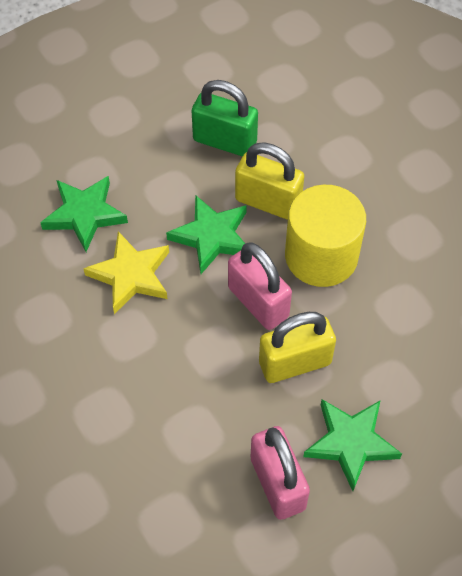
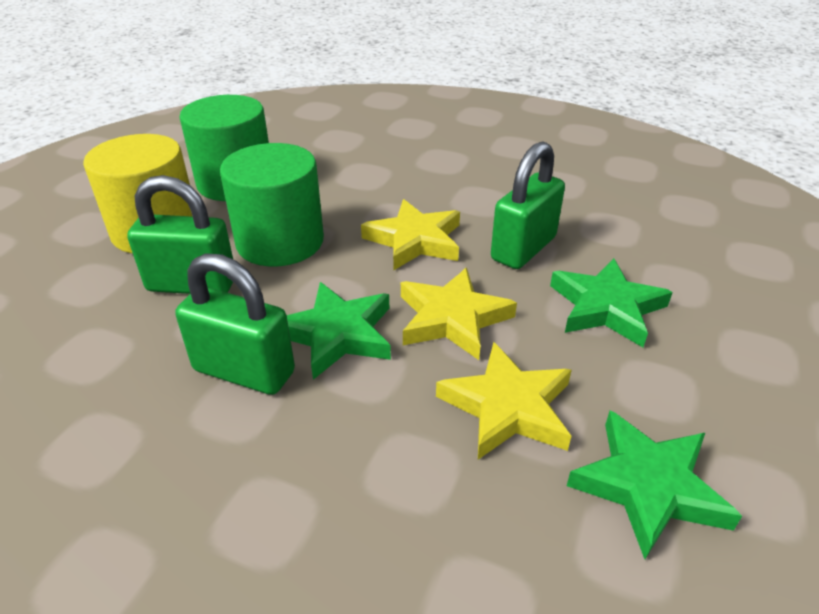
green cylinder: 0 -> 2
green padlock: 1 -> 3
pink padlock: 2 -> 0
yellow padlock: 2 -> 0
yellow star: 1 -> 3

